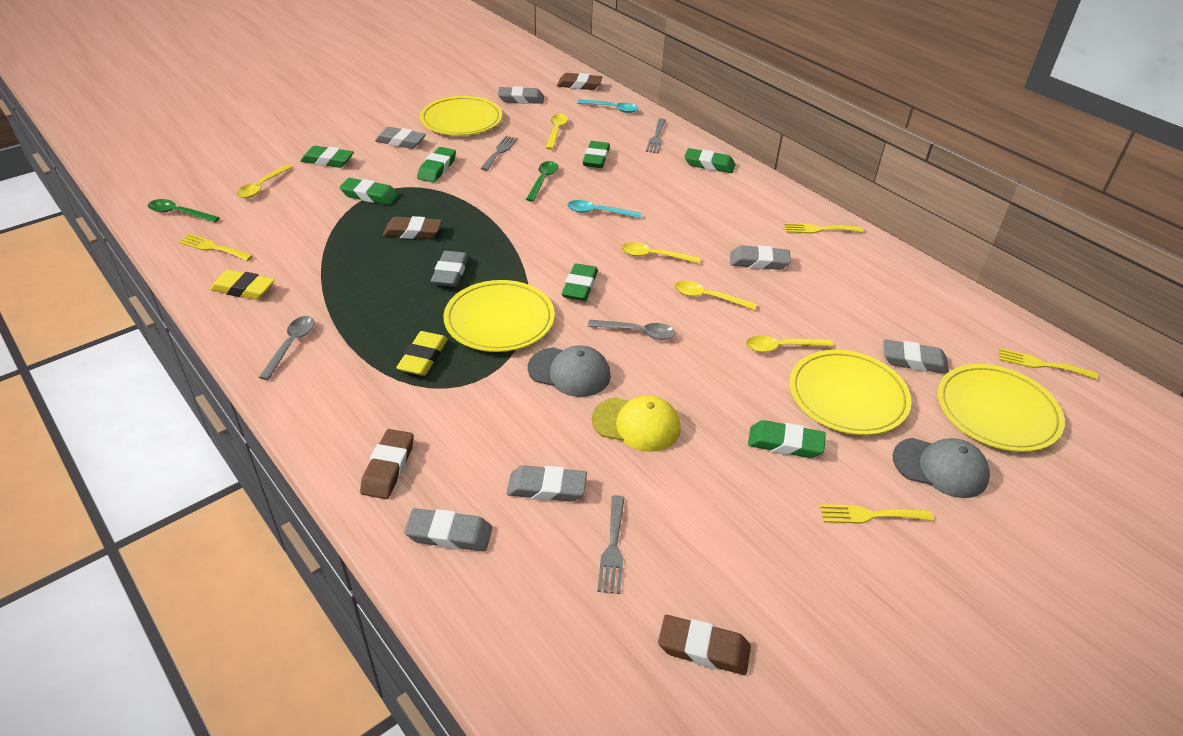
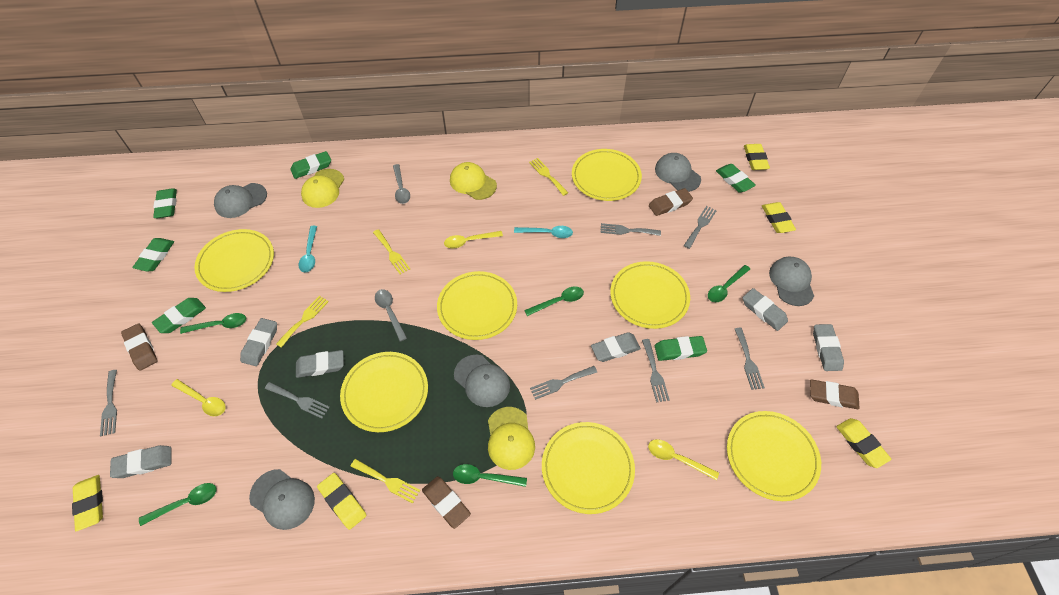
green eraser: 7 -> 6
green spoon: 2 -> 5
grey cap: 2 -> 5
grey eraser: 7 -> 6
grey fork: 3 -> 7
yellow cap: 1 -> 3
yellow eraser: 2 -> 5
yellow plate: 4 -> 7
yellow spoon: 5 -> 3

